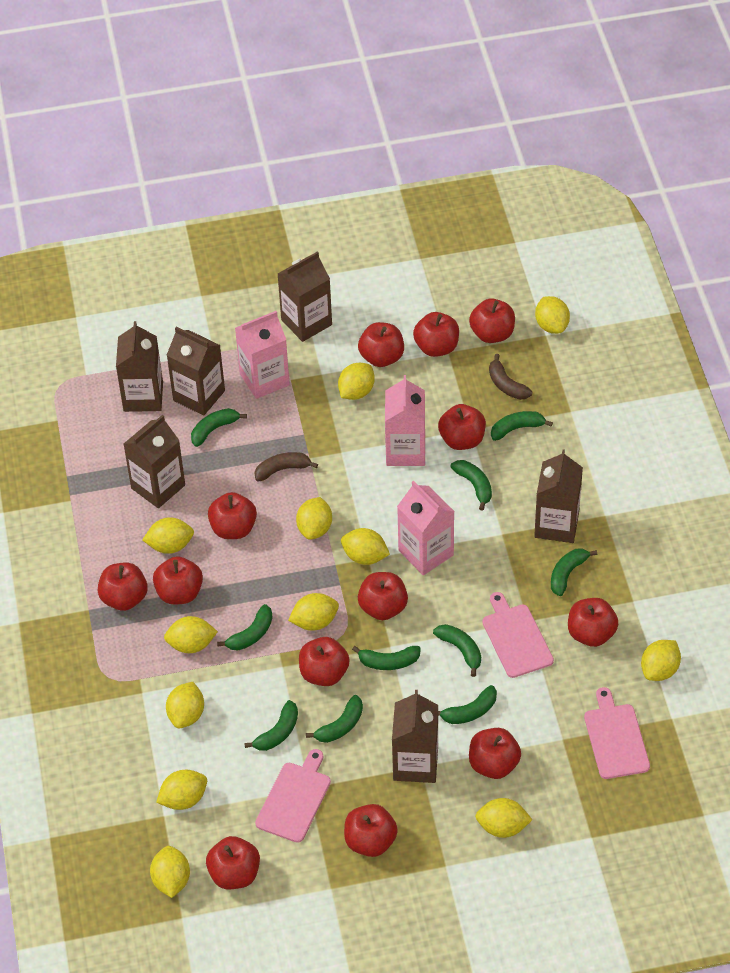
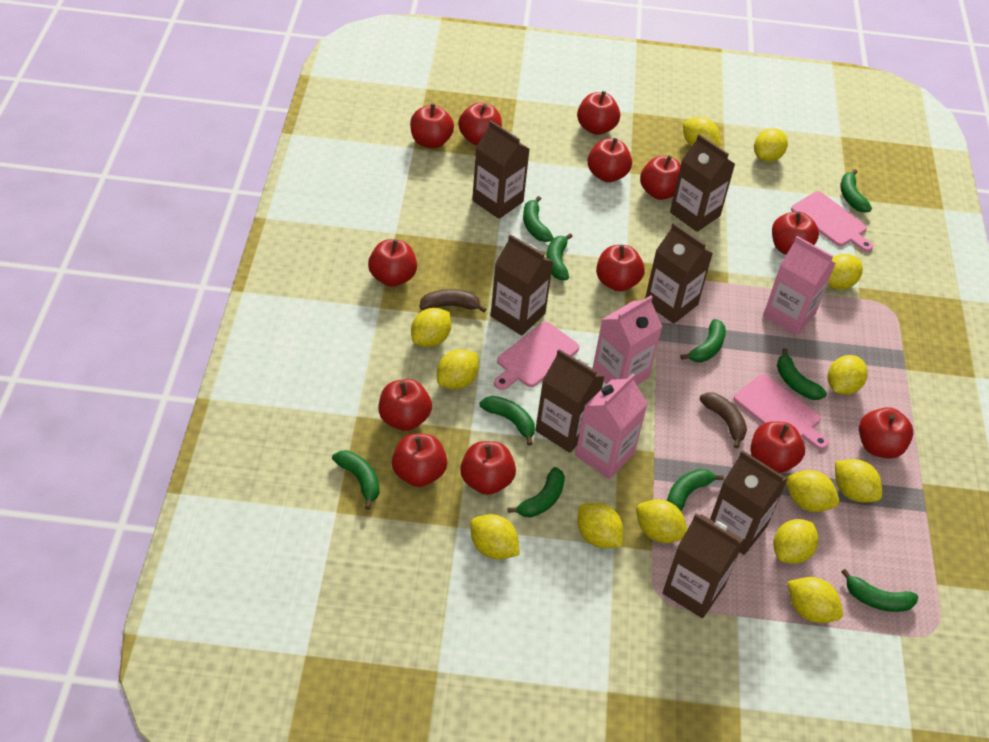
brown carton: 6 -> 7
yellow lemon: 12 -> 13

